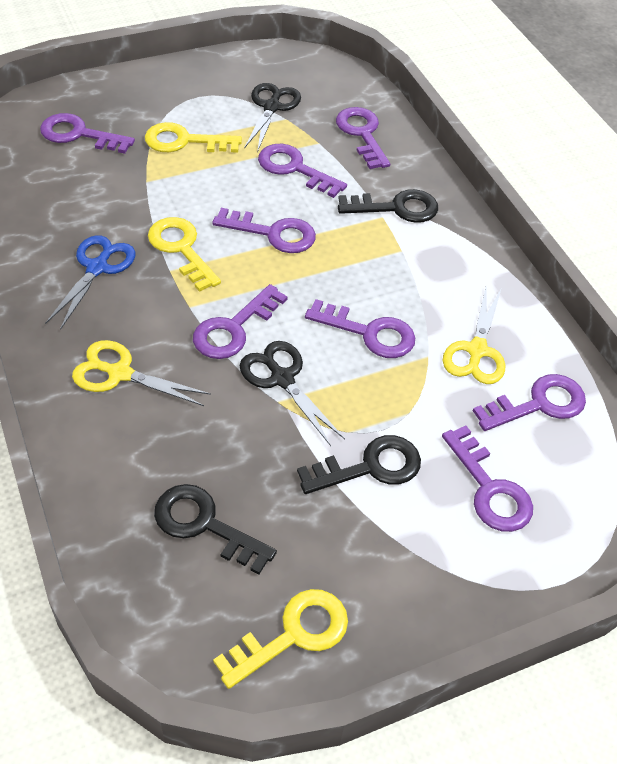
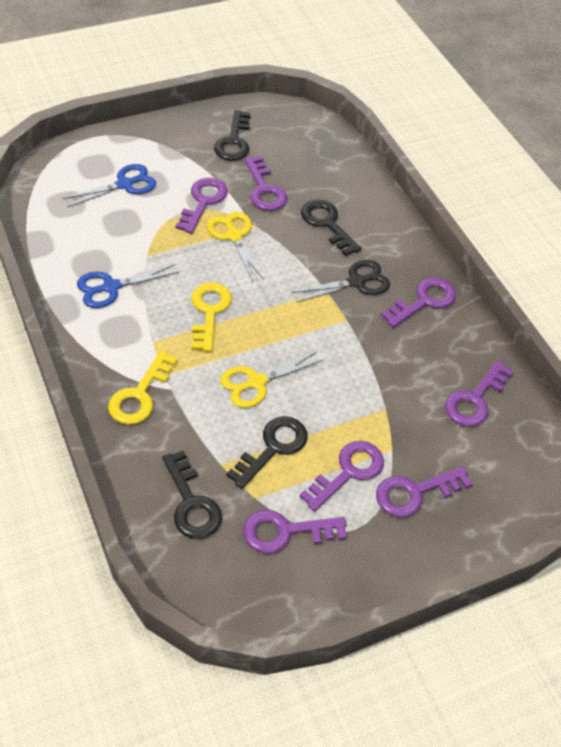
black key: 3 -> 4
black scissors: 2 -> 1
blue scissors: 1 -> 2
purple key: 8 -> 7
yellow key: 3 -> 2

